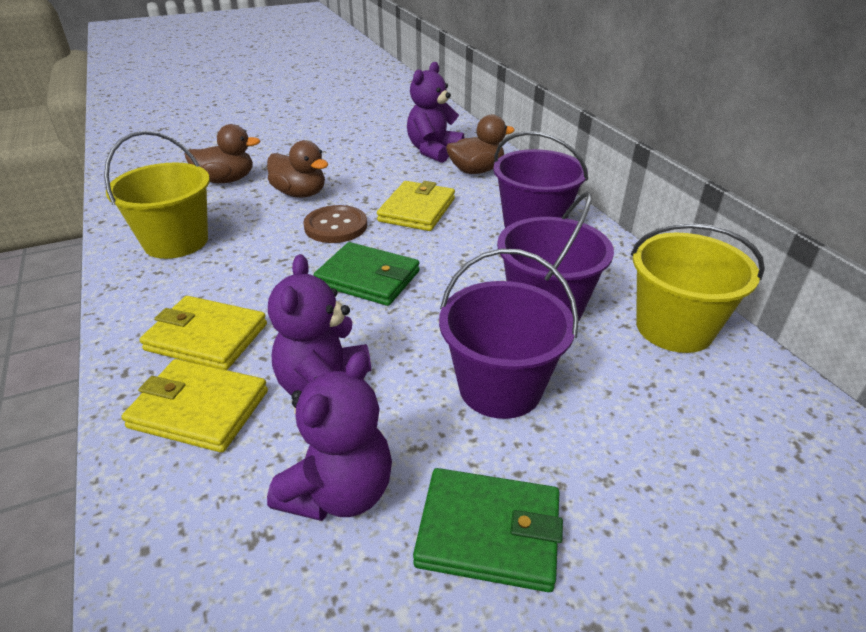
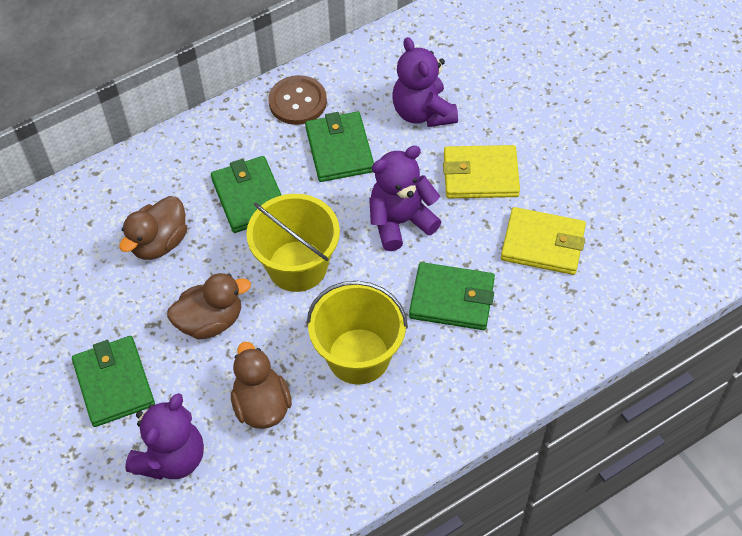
green wallet: 2 -> 4
purple bucket: 3 -> 0
yellow wallet: 3 -> 2

